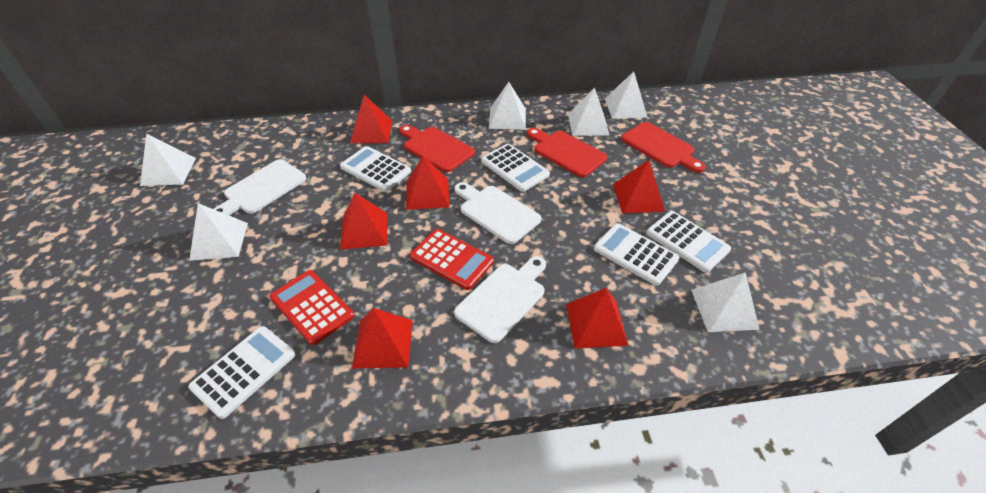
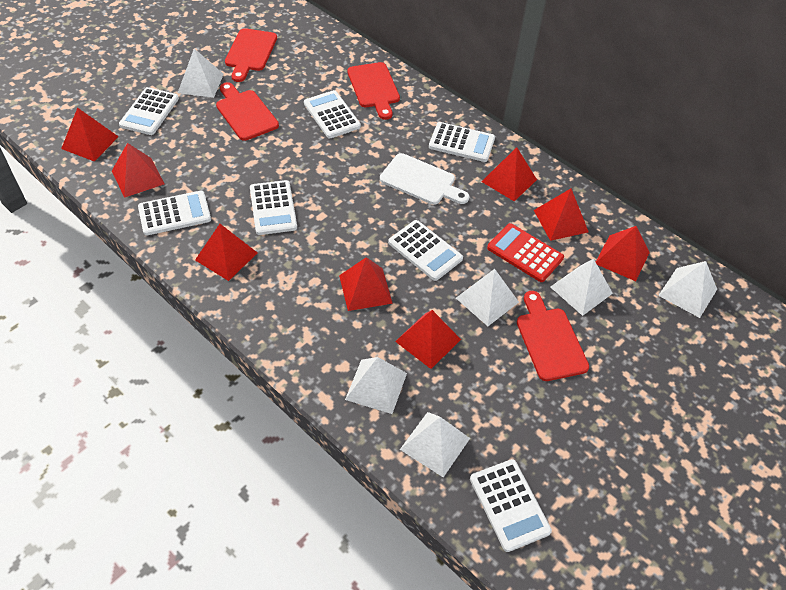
red calculator: 2 -> 1
red cutting board: 3 -> 4
red pyramid: 6 -> 8
white calculator: 5 -> 7
white cutting board: 3 -> 1

